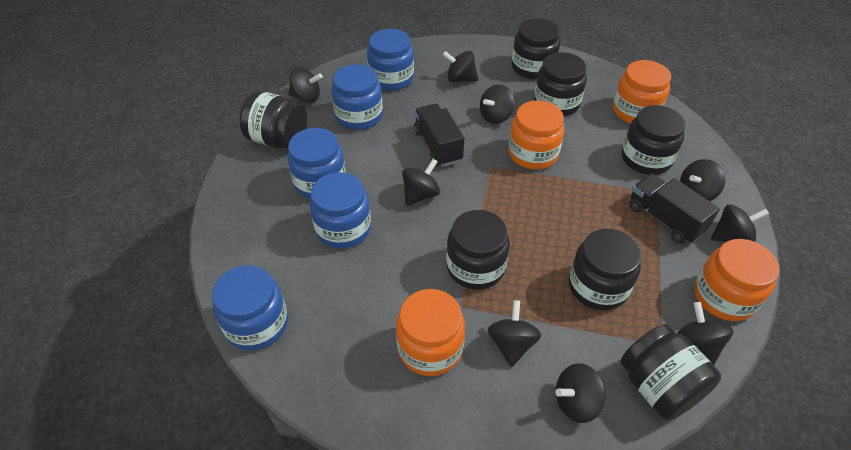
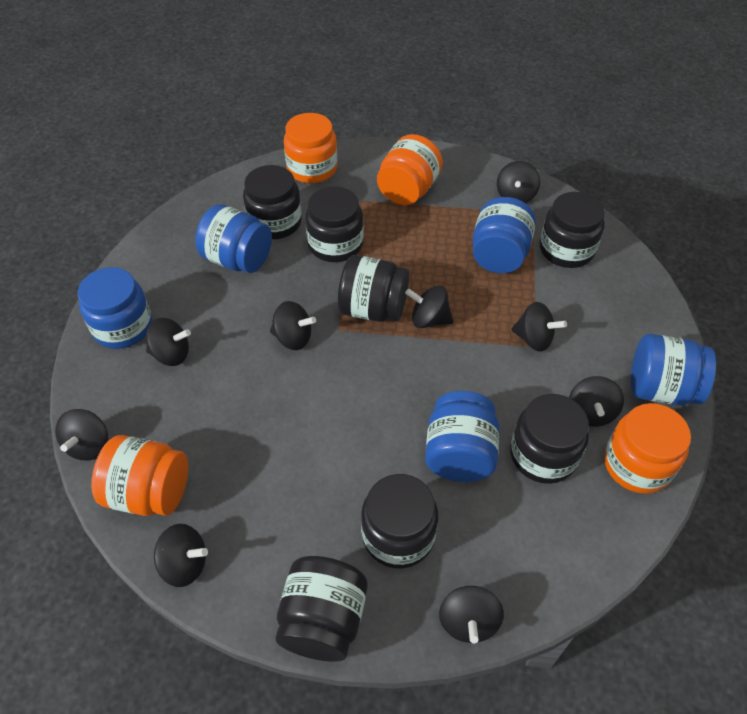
black truck: 2 -> 0

